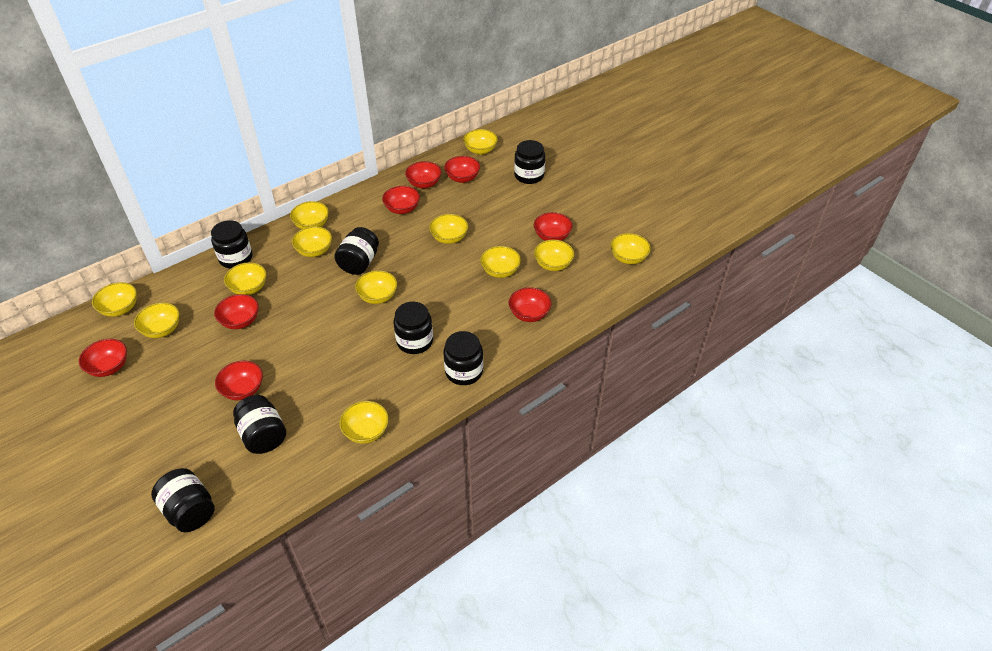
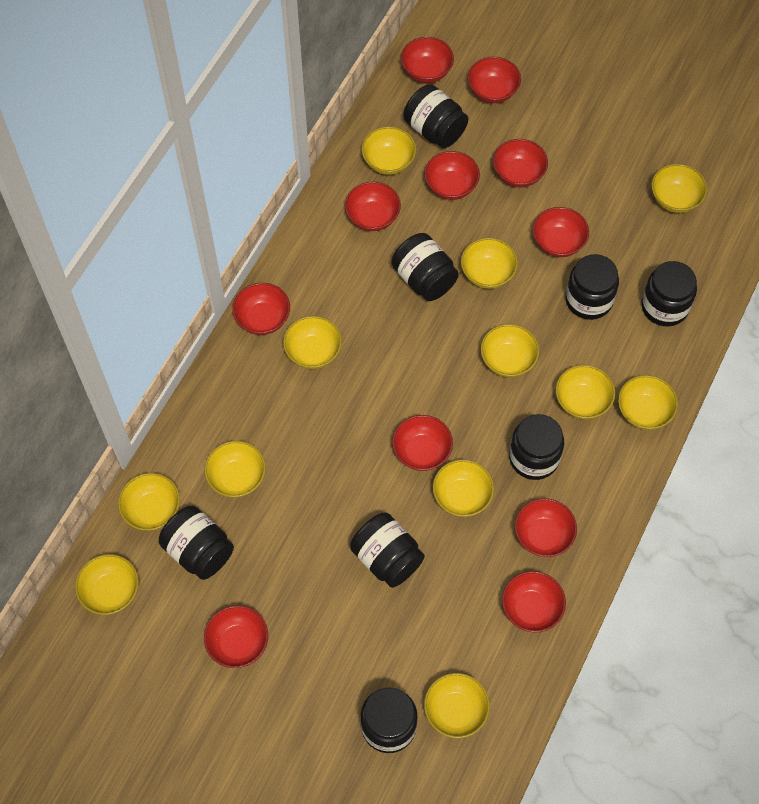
black jar: 7 -> 8
red bowl: 8 -> 11

